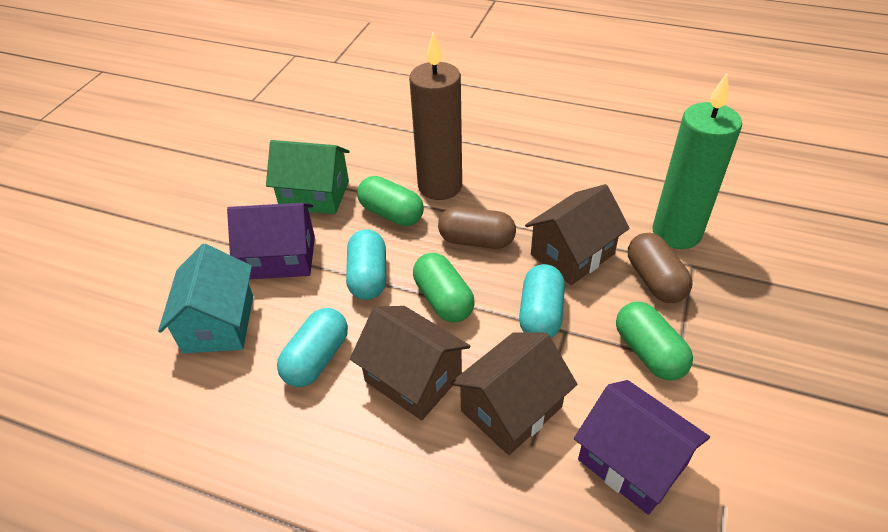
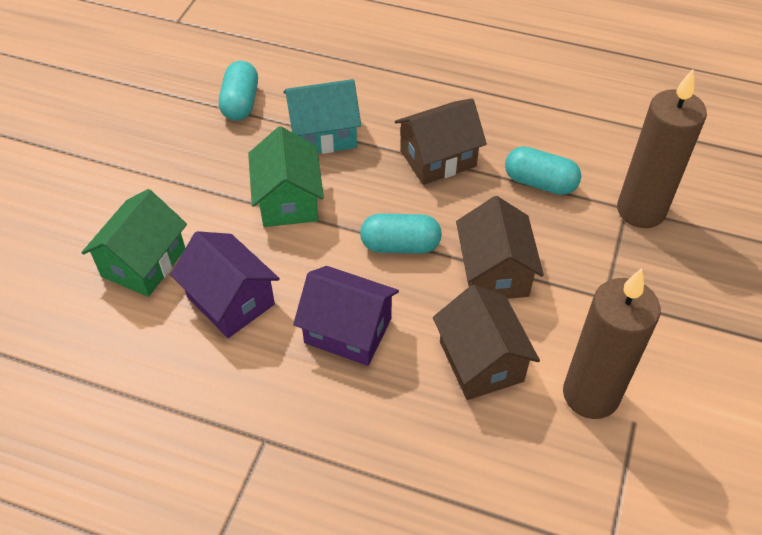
brown candle: 1 -> 2
brown capsule: 2 -> 0
green candle: 1 -> 0
green capsule: 3 -> 0
green house: 1 -> 2

